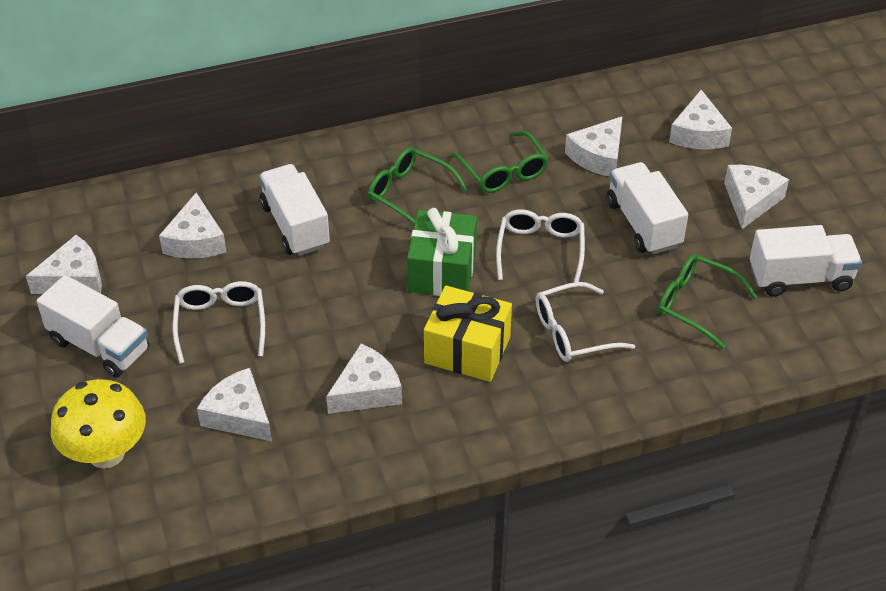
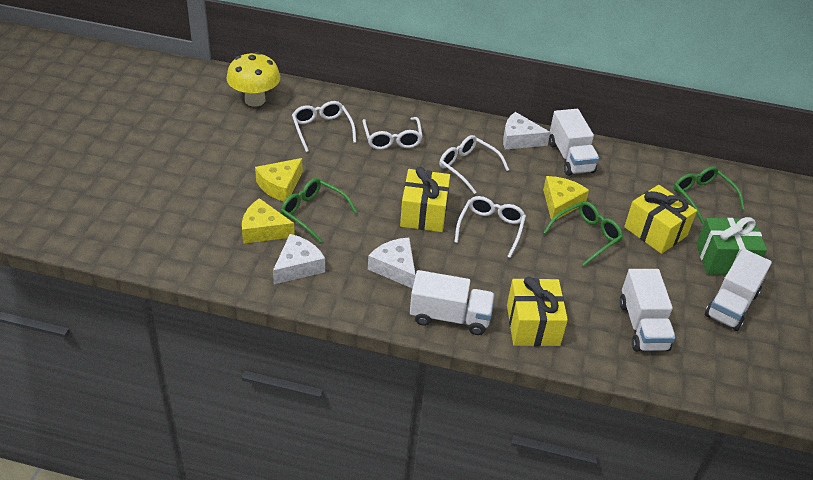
white cheese: 7 -> 3
white glasses: 3 -> 4
yellow cheese: 0 -> 3
yellow gift: 1 -> 3

